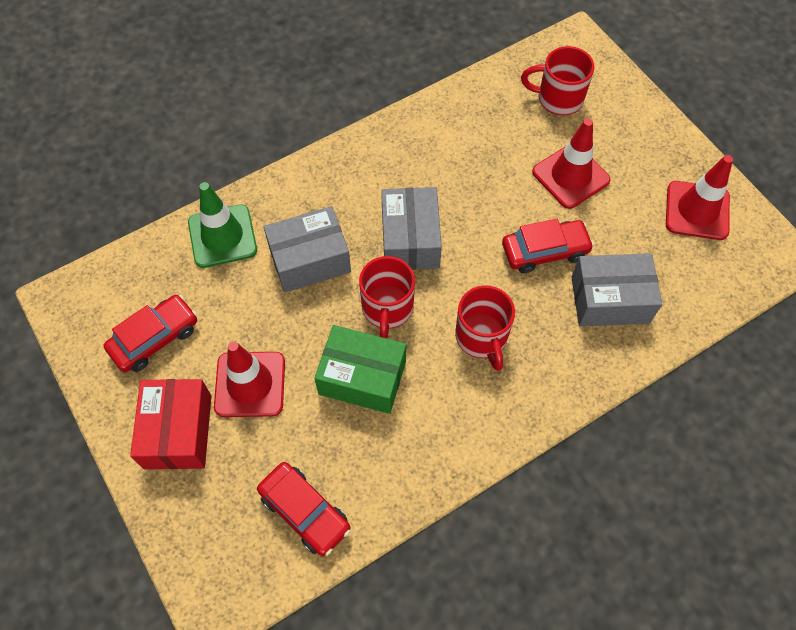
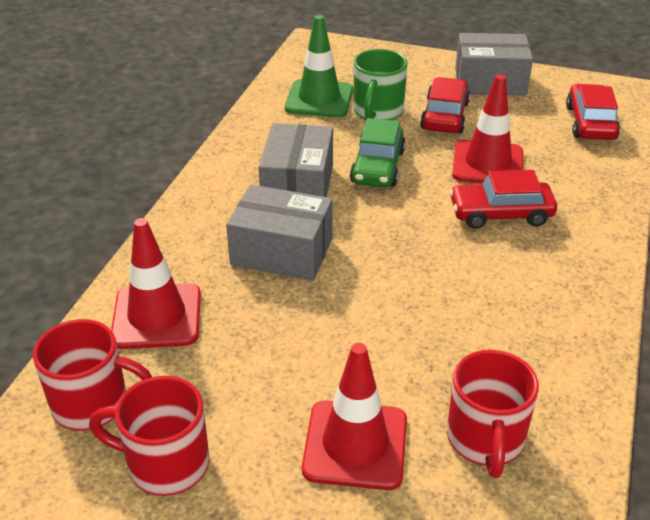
green box: 1 -> 0
green car: 0 -> 1
green mug: 0 -> 1
red box: 1 -> 0

